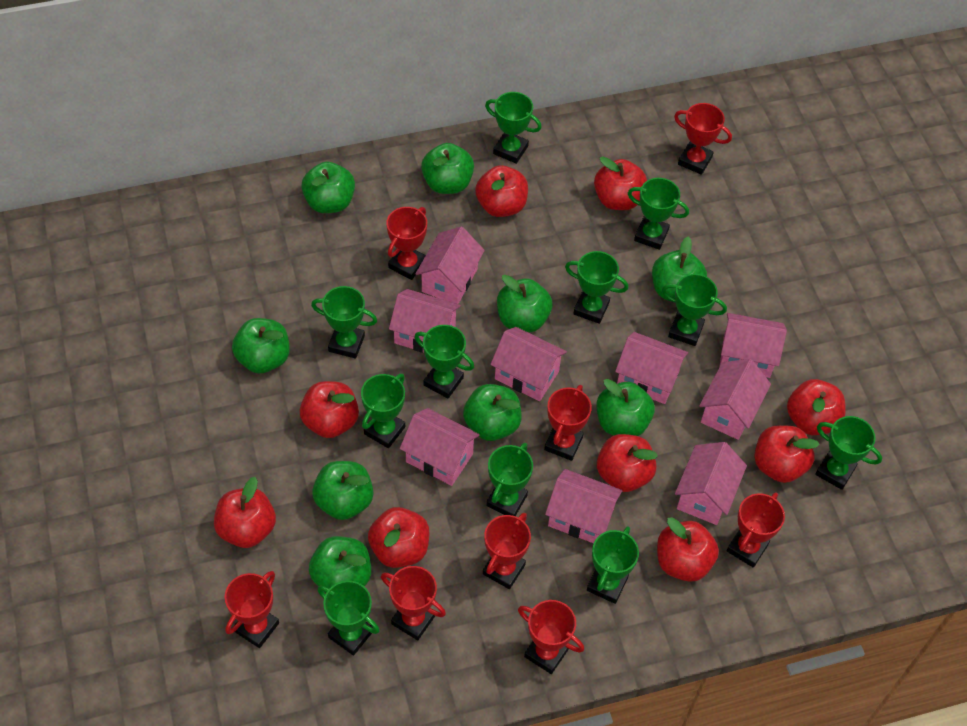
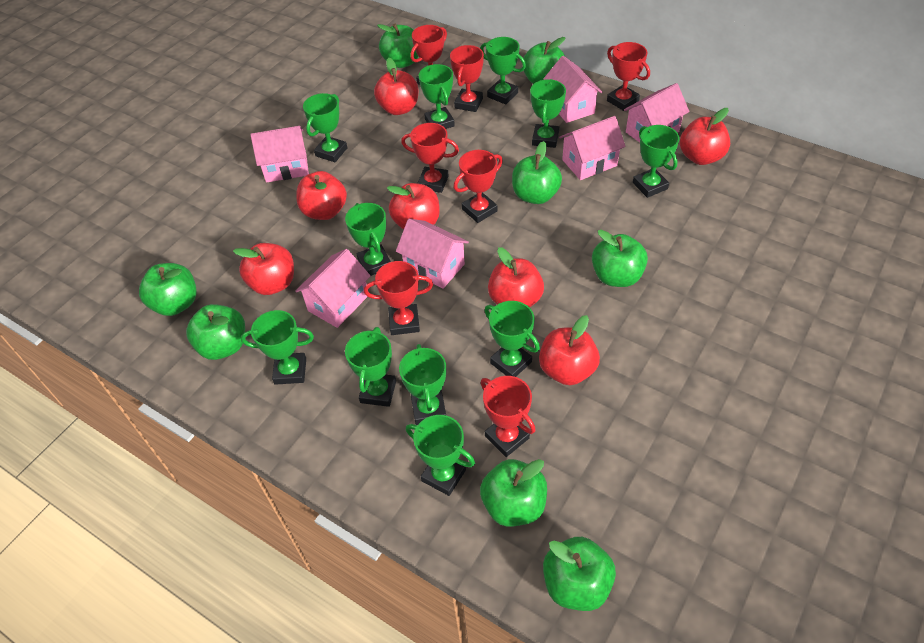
green apple: 9 -> 8
pink house: 9 -> 6
red apple: 9 -> 7
red trophy: 8 -> 7

